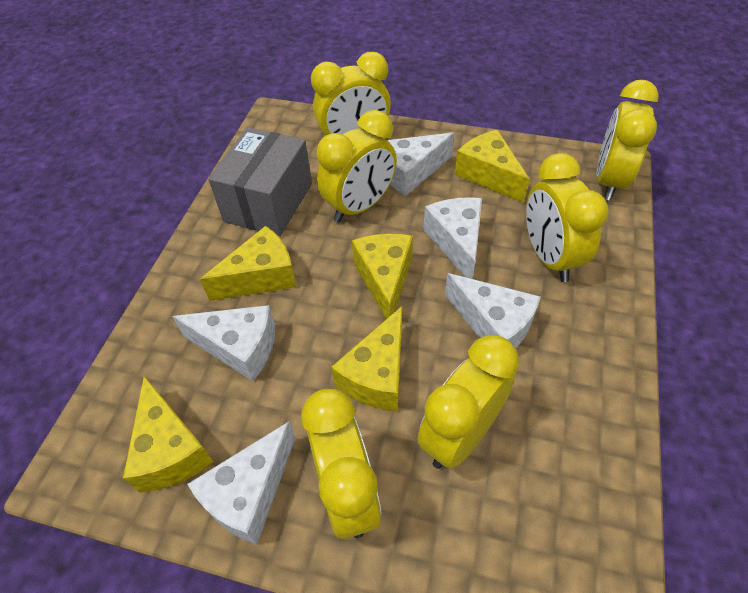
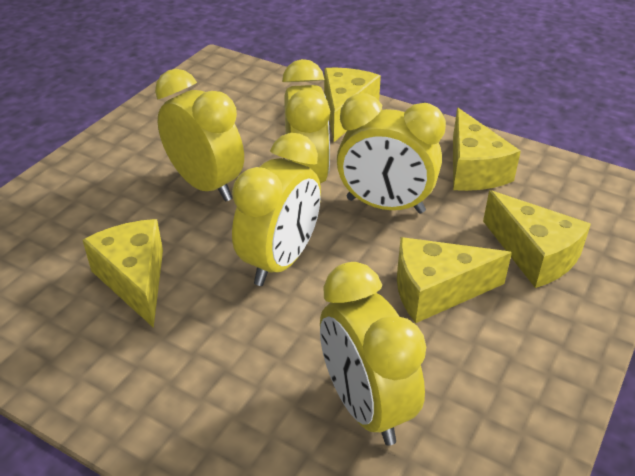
grey box: 1 -> 0
white cheese: 5 -> 0
yellow clock: 6 -> 5

